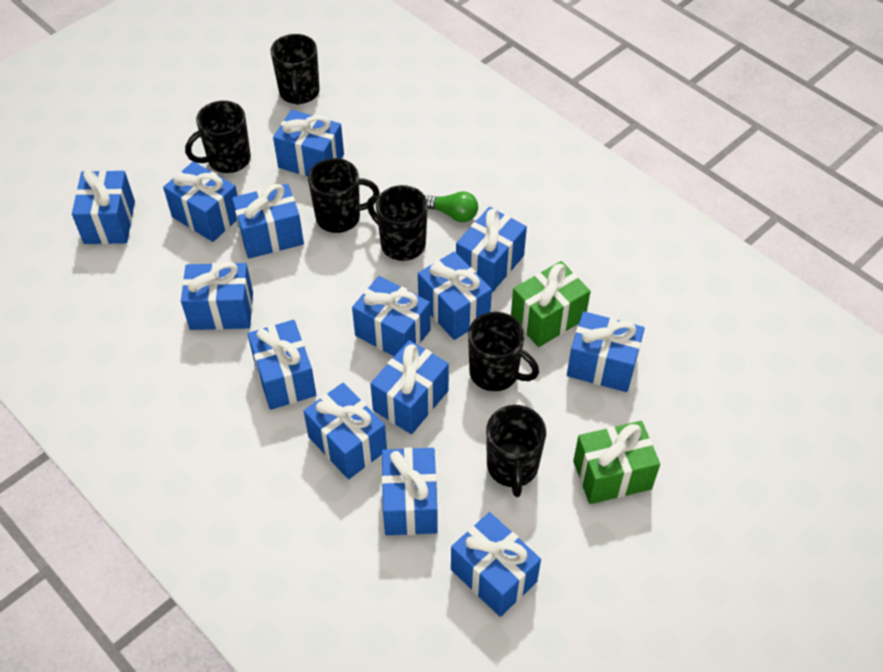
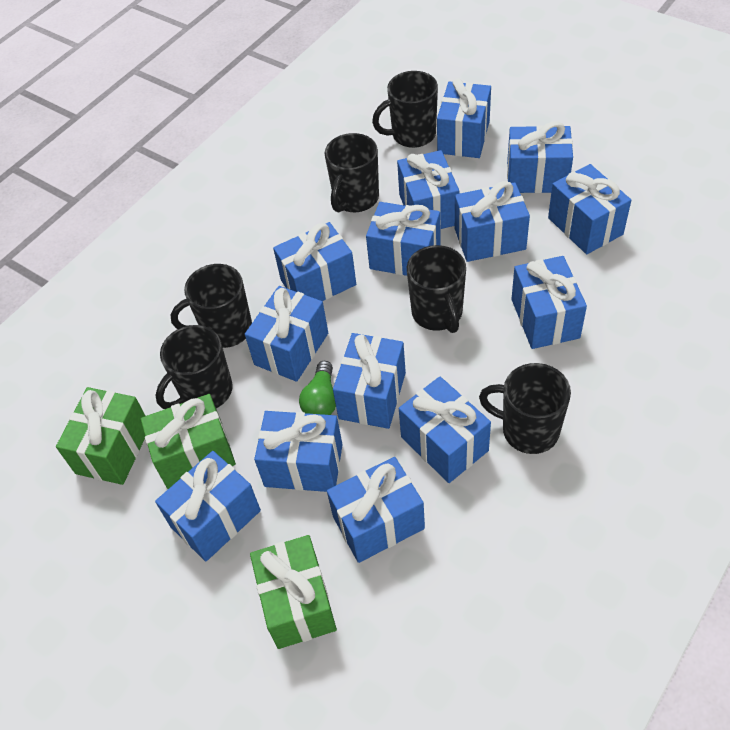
green gift: 2 -> 3

